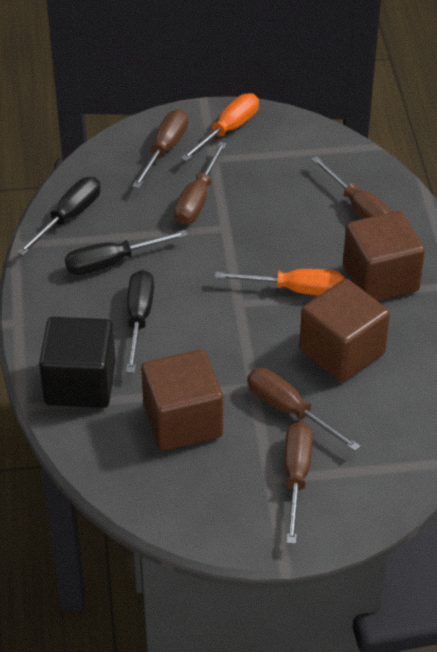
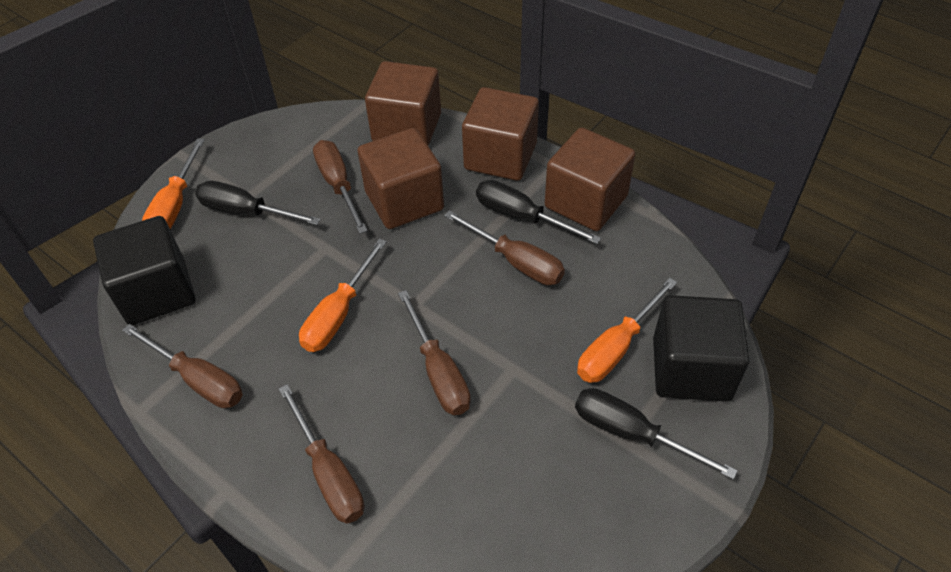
black cube: 1 -> 2
brown cube: 3 -> 4
orange screwdriver: 2 -> 3

